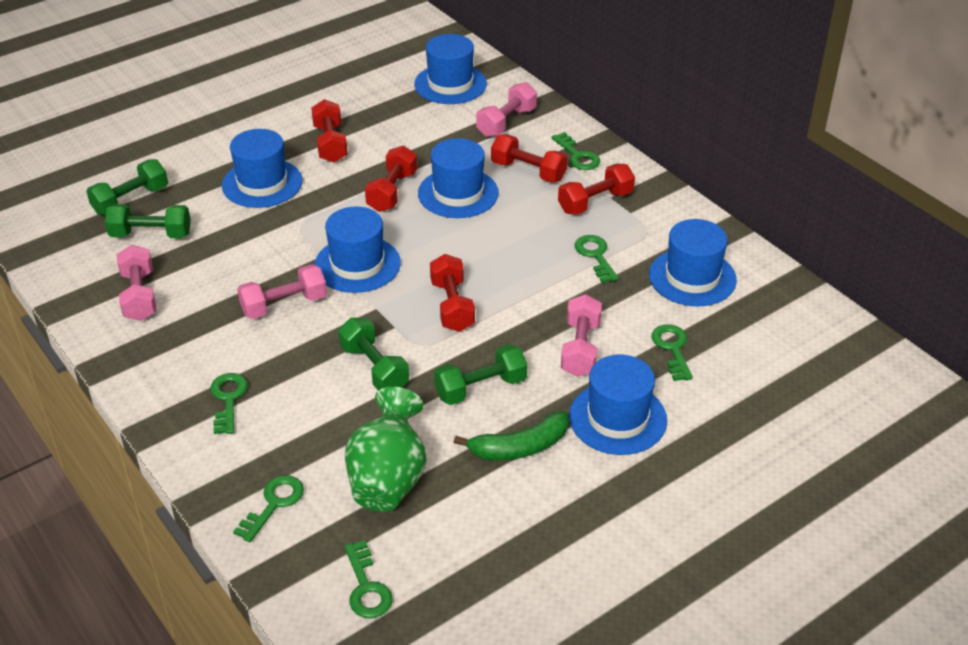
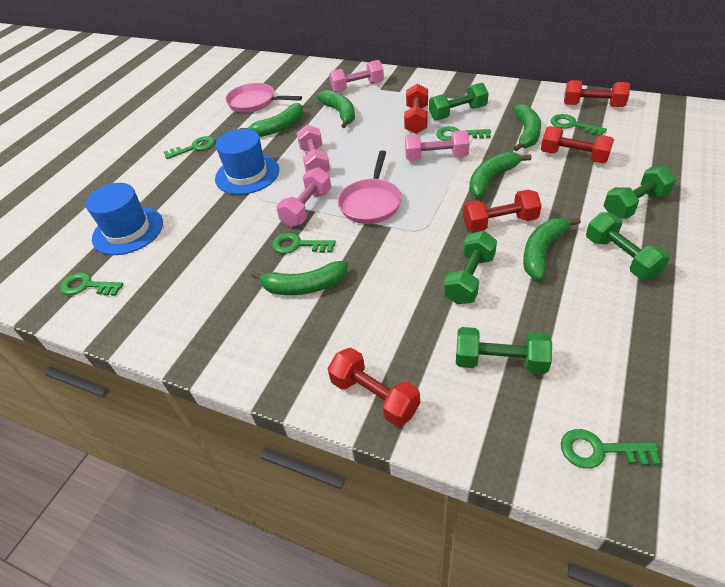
blue hat: 6 -> 2
green banana: 1 -> 6
green dumbbell: 4 -> 5
green vase: 1 -> 0
pink pan: 0 -> 2

